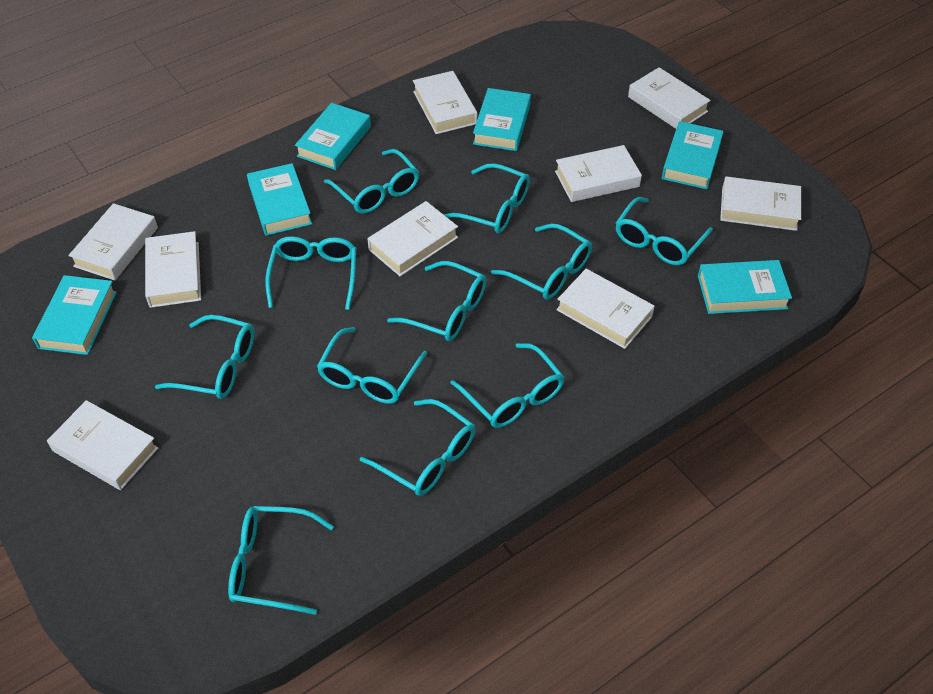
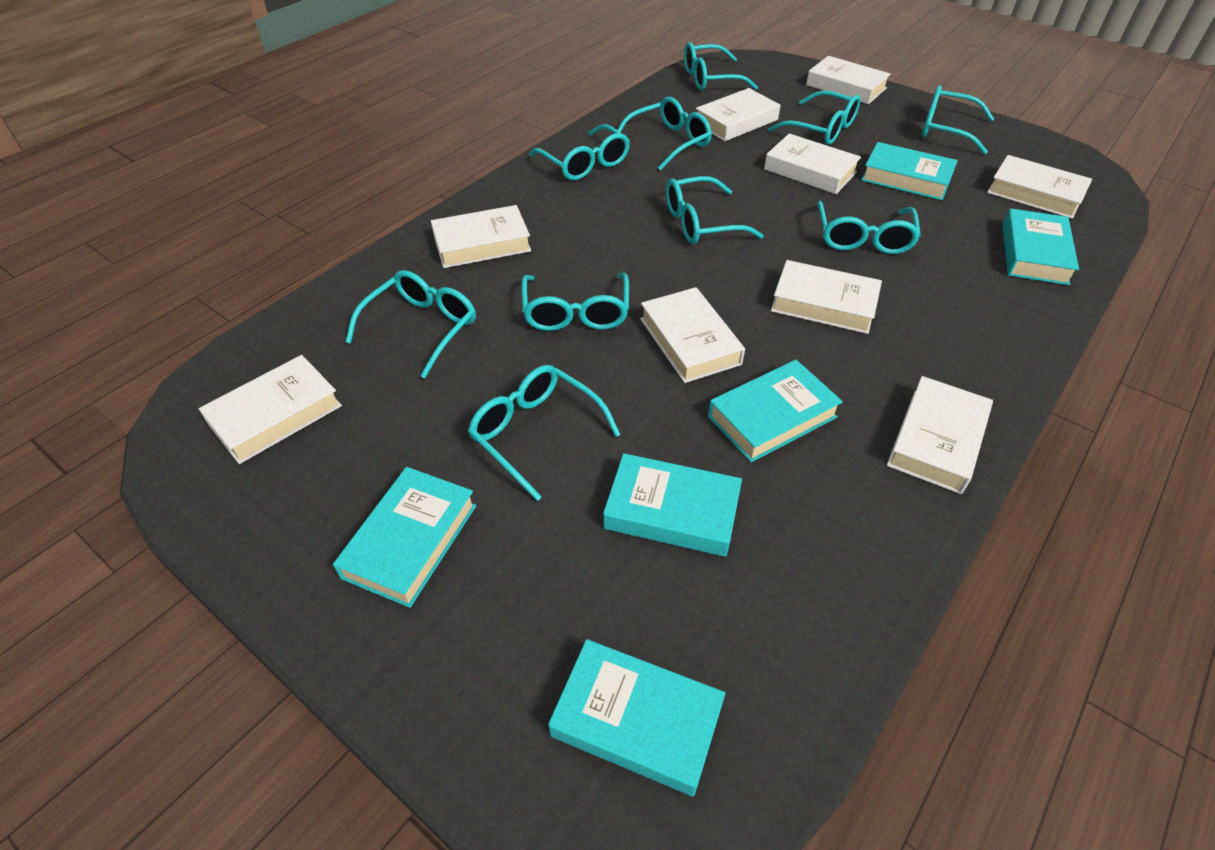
turquoise glasses: 11 -> 10

